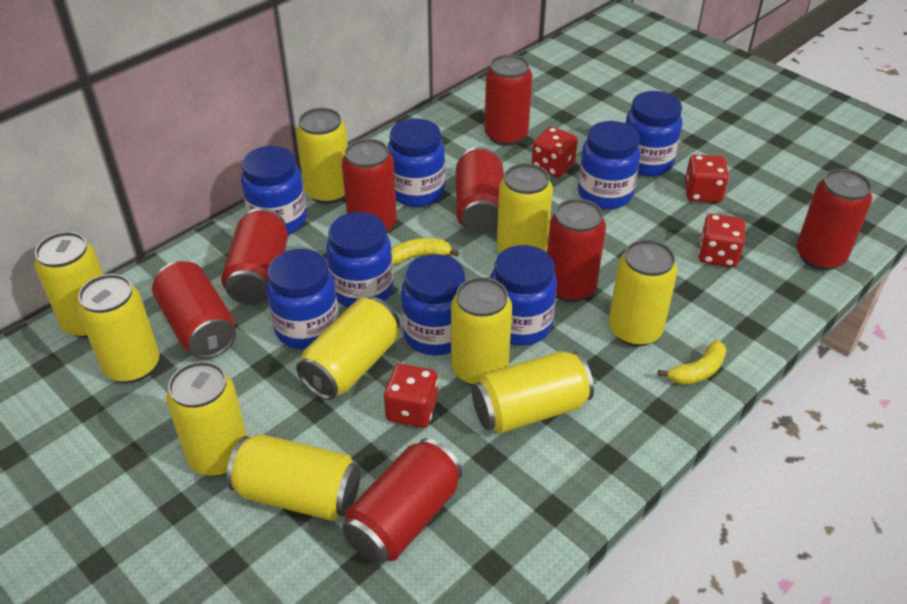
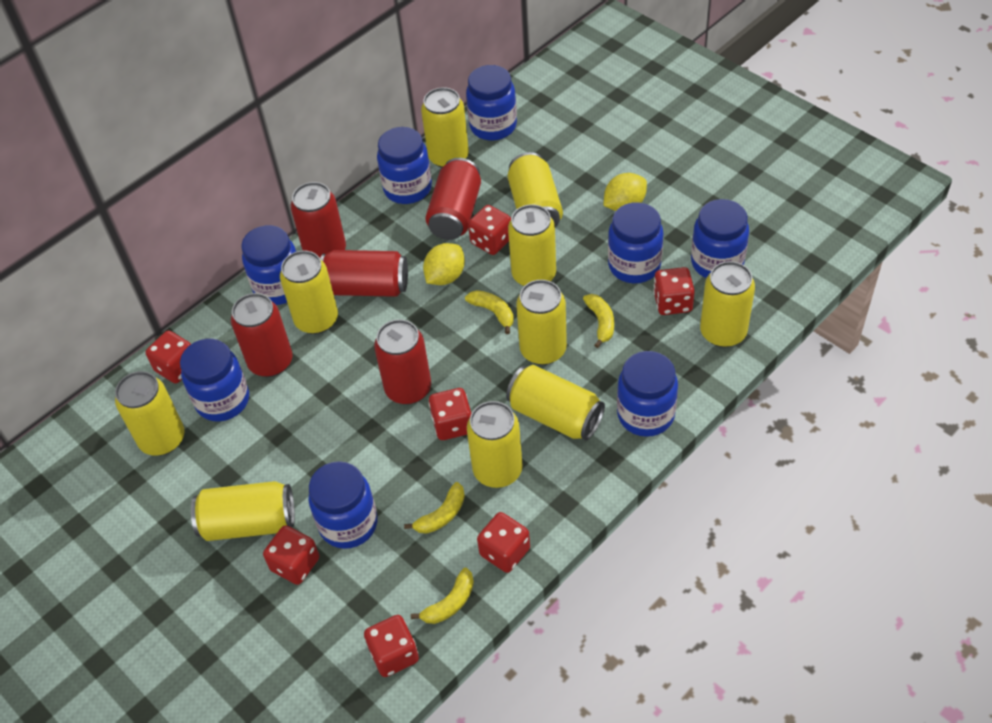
red can: 8 -> 5
red dice: 4 -> 7
yellow banana: 2 -> 4
yellow lemon: 0 -> 2

